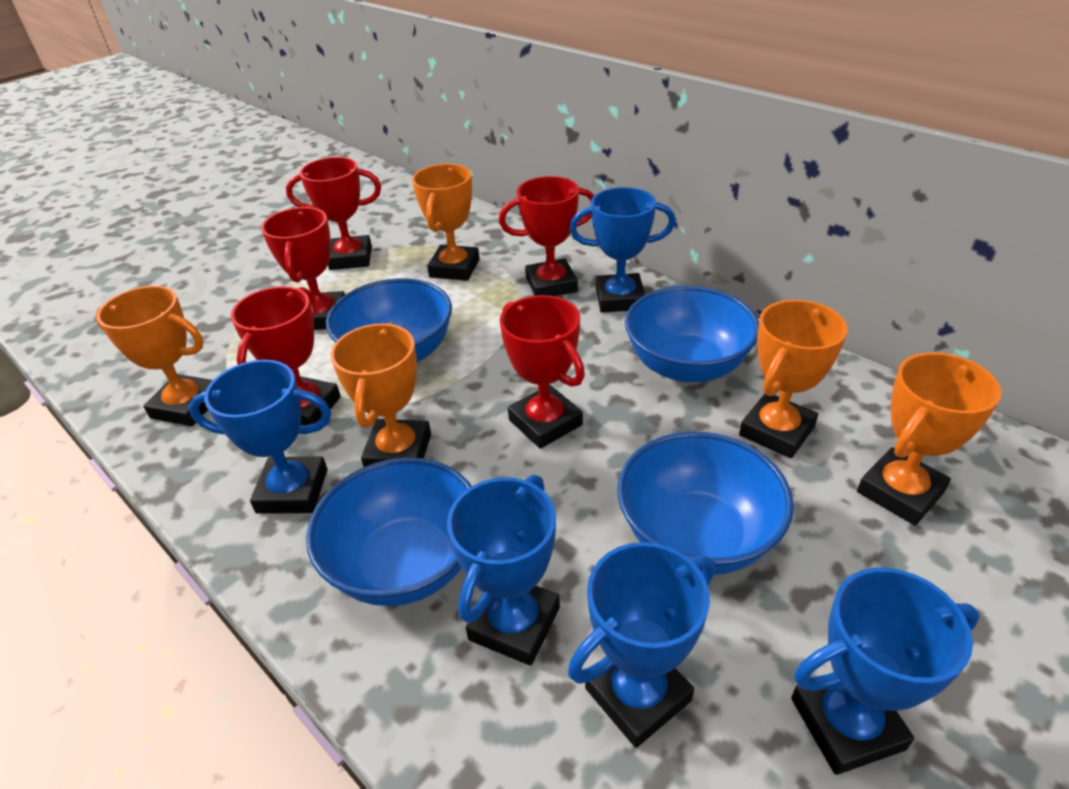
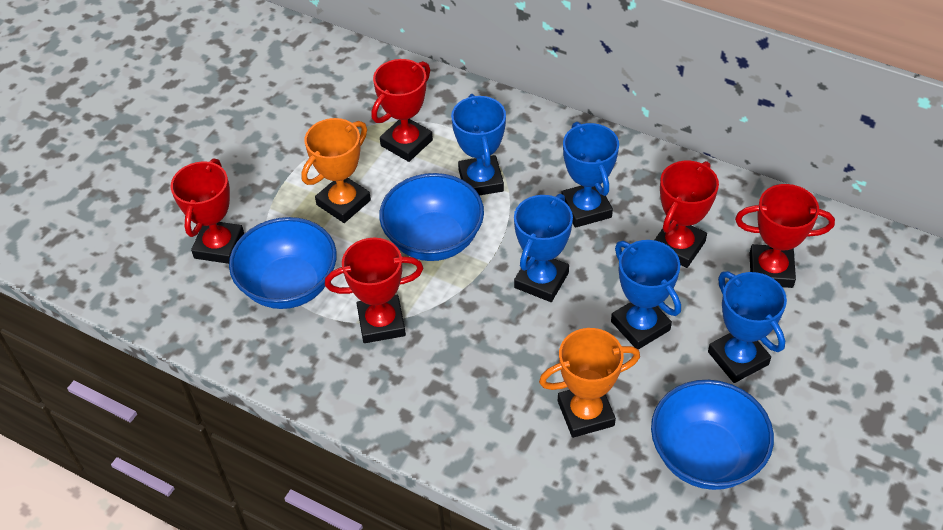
blue bowl: 4 -> 3
orange trophy: 5 -> 2

